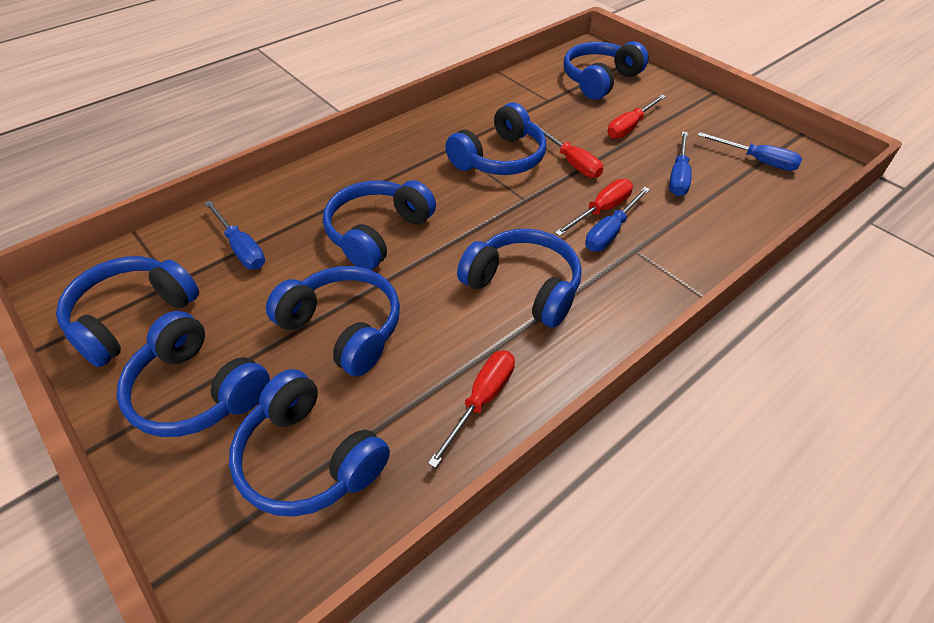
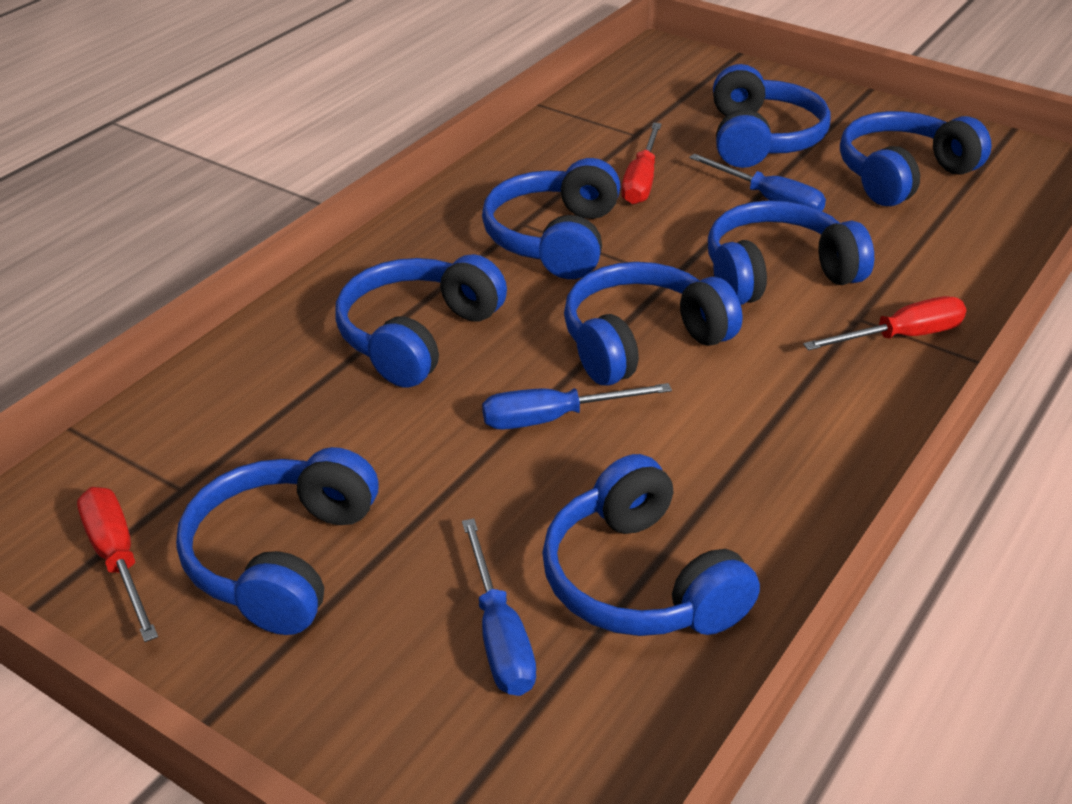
blue screwdriver: 4 -> 3
red screwdriver: 4 -> 3

